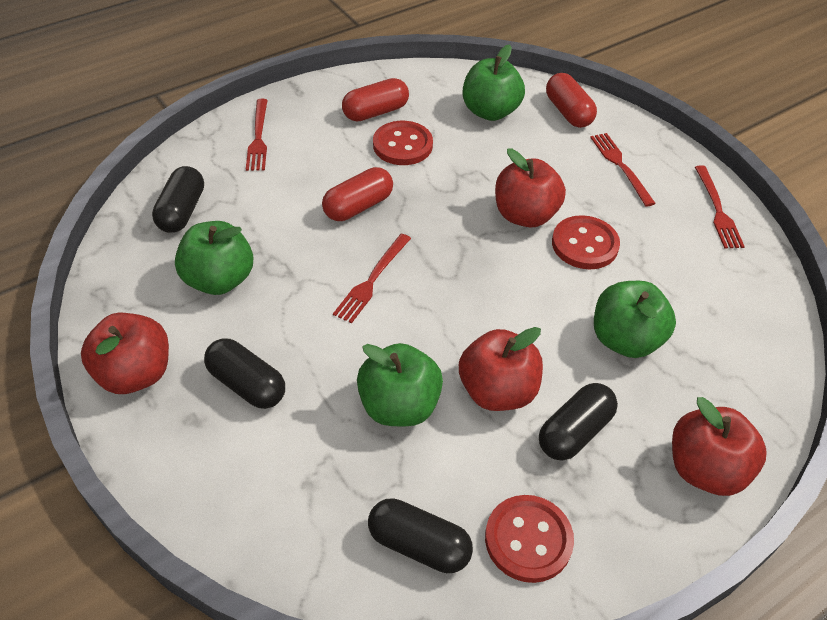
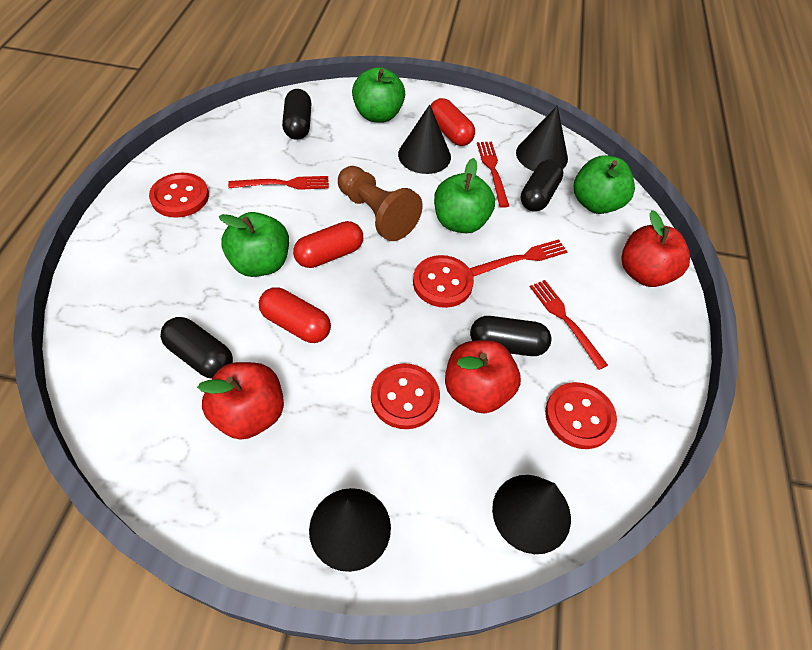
black cone: 0 -> 4
brown pawn: 0 -> 1
red apple: 4 -> 3
red button: 3 -> 4

